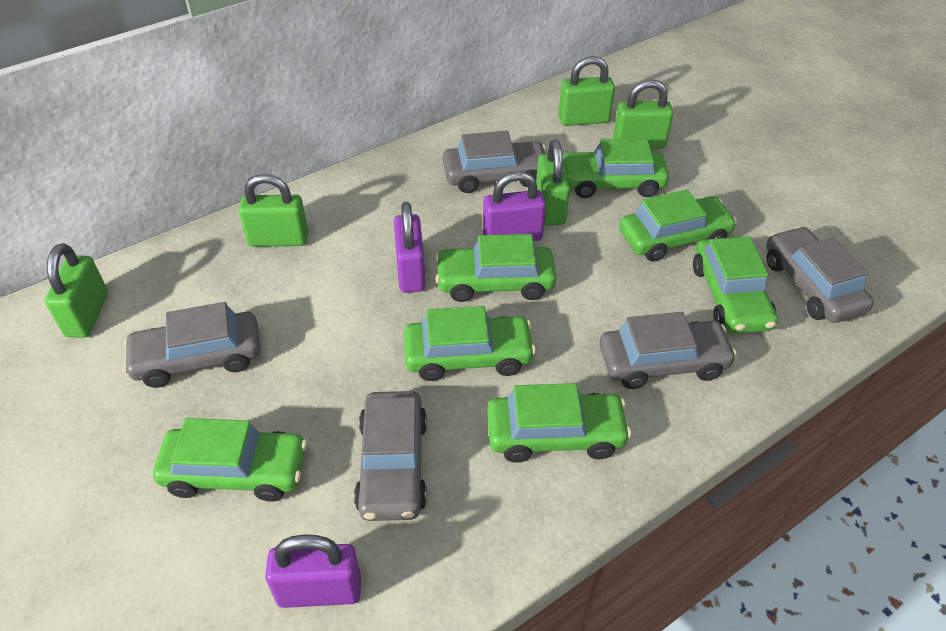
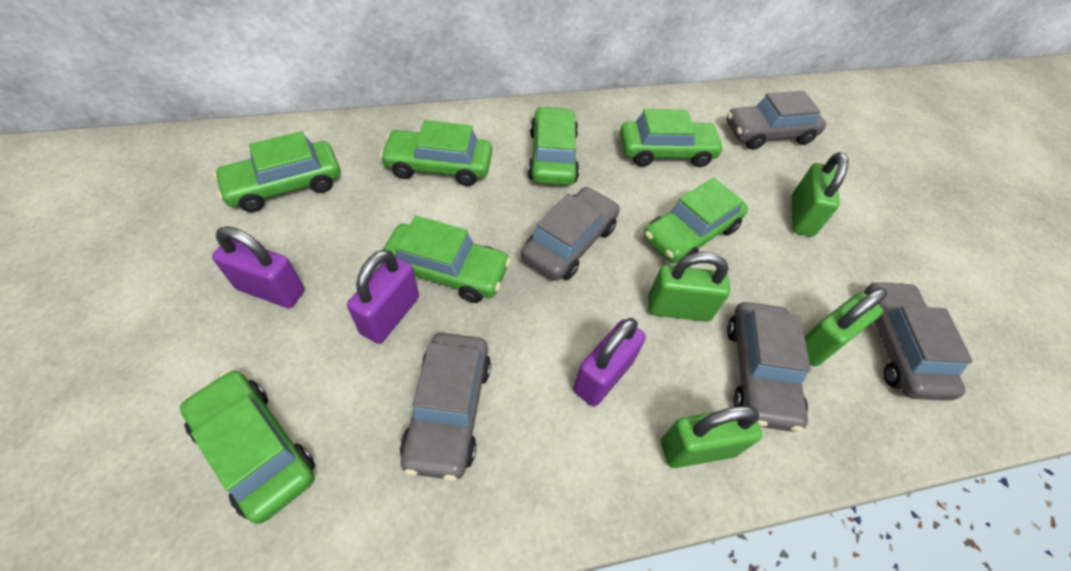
green padlock: 5 -> 4

